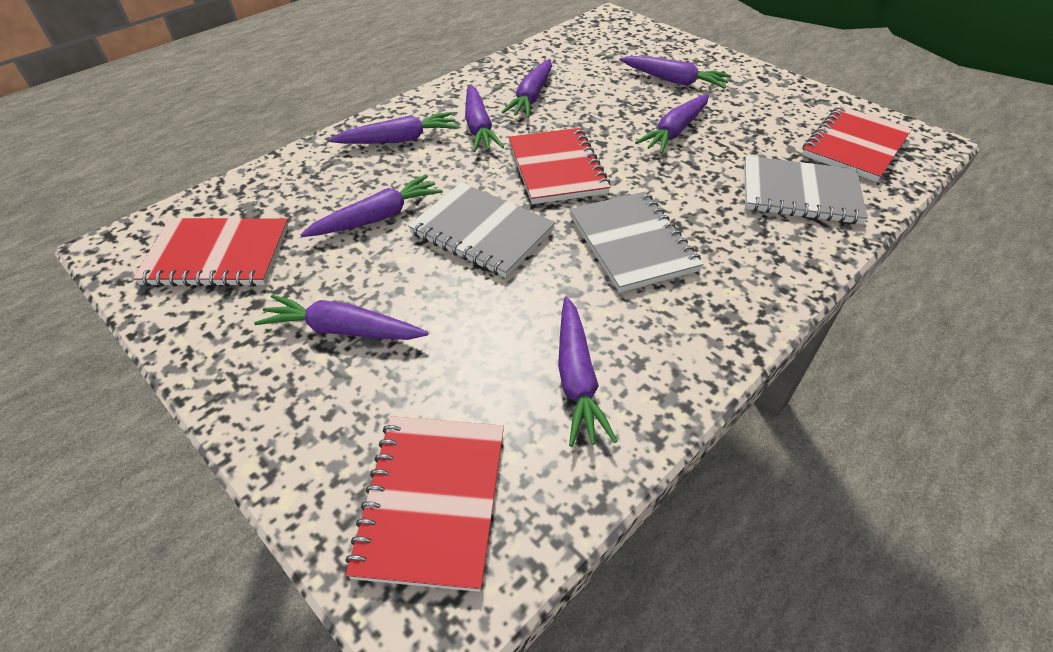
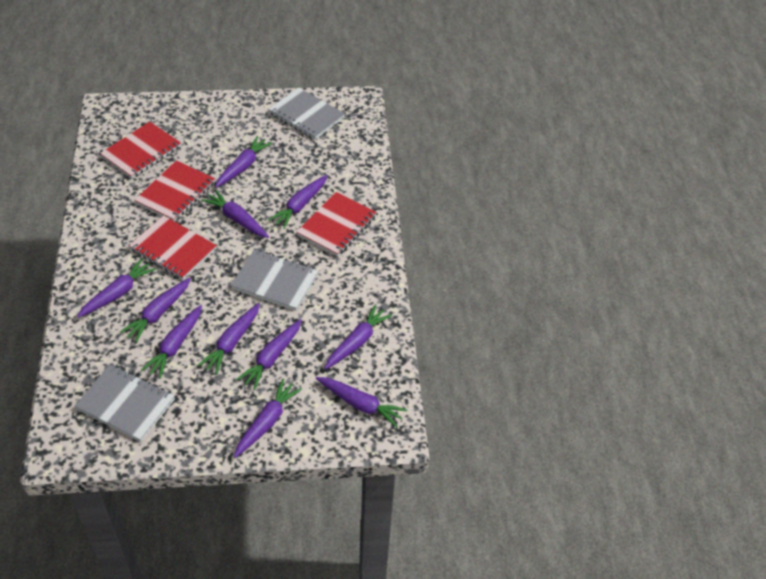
purple carrot: 8 -> 11

